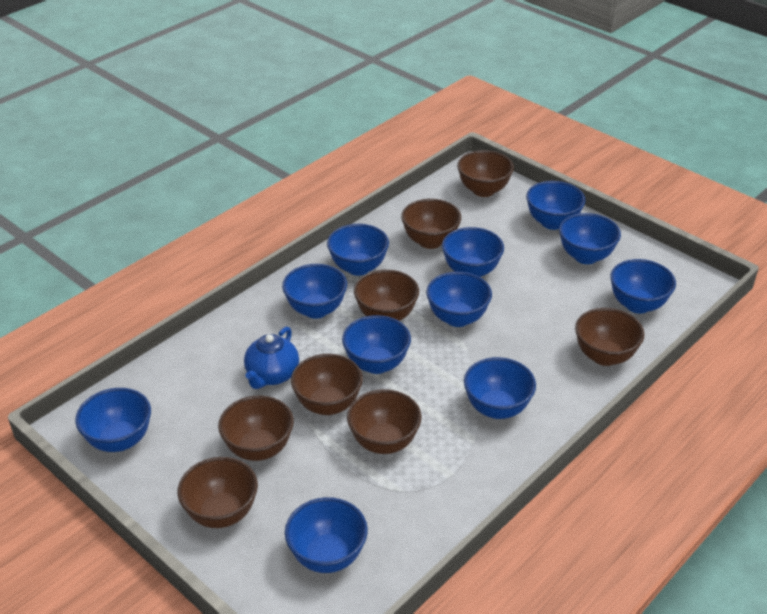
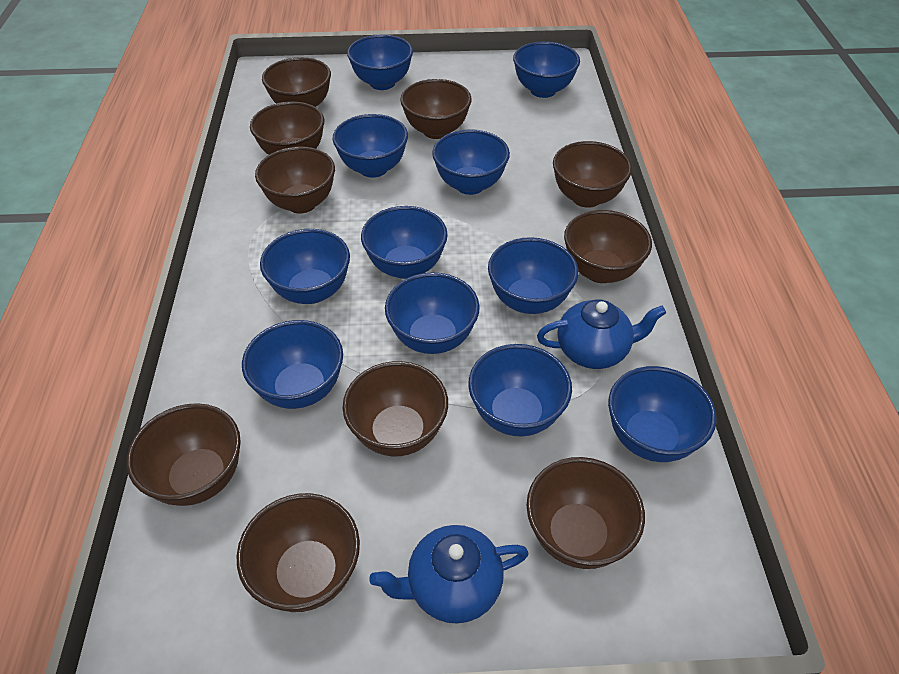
blue teapot: 1 -> 2
brown bowl: 8 -> 10

